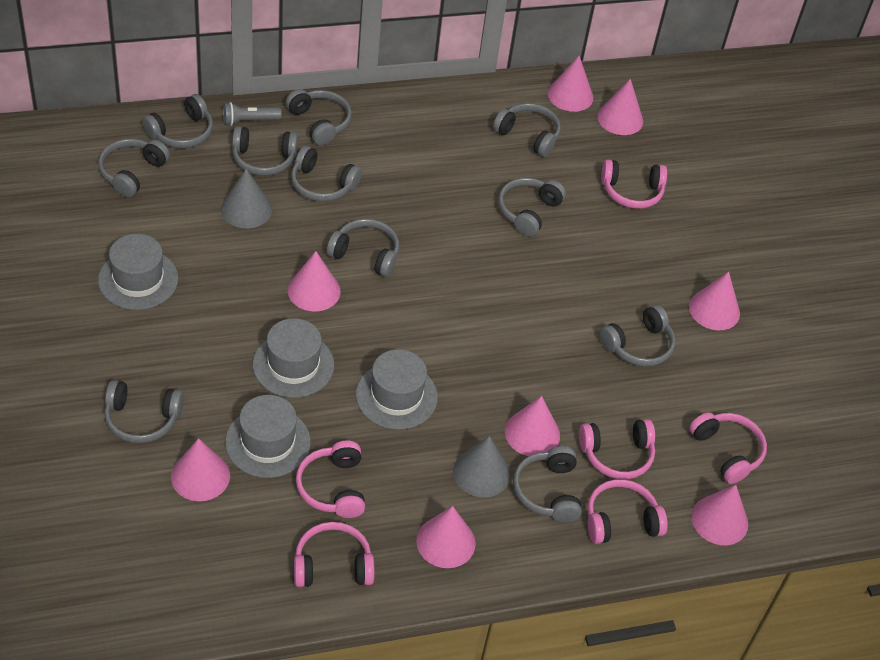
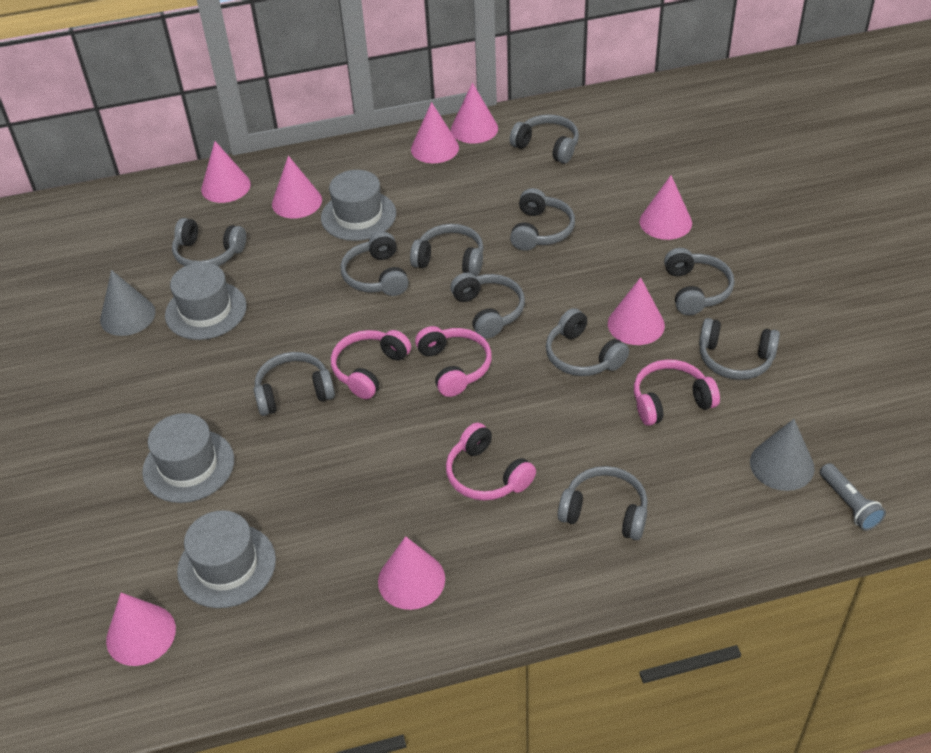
pink headphones: 6 -> 4

